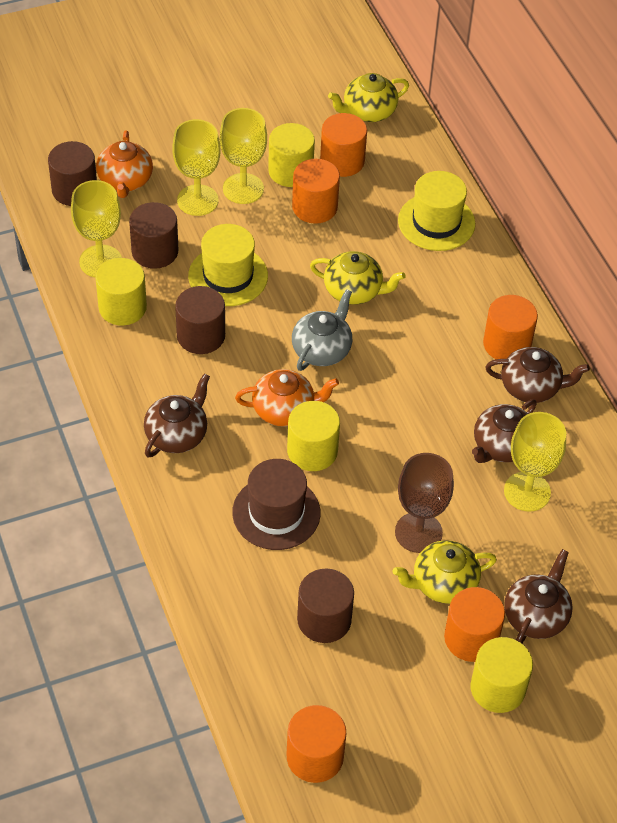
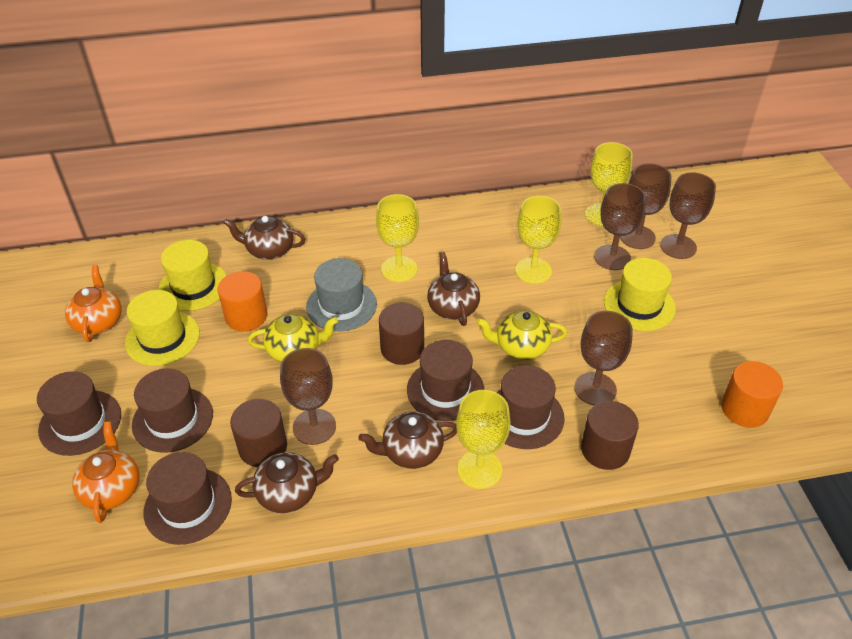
brown cylinder: 4 -> 3
brown goblet: 1 -> 5
brown hat: 1 -> 5
grey hat: 0 -> 1
grey teapot: 1 -> 0
orange cylinder: 5 -> 2
yellow cylinder: 4 -> 0
yellow hat: 2 -> 3
yellow teapot: 3 -> 2

